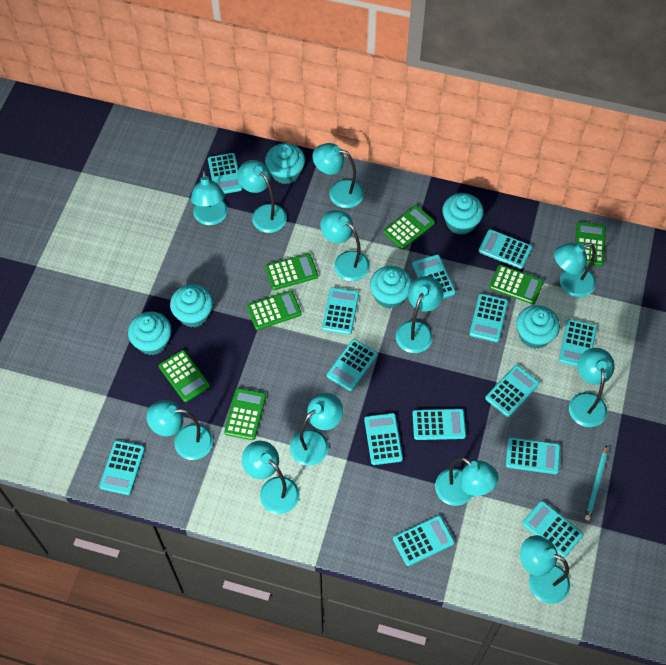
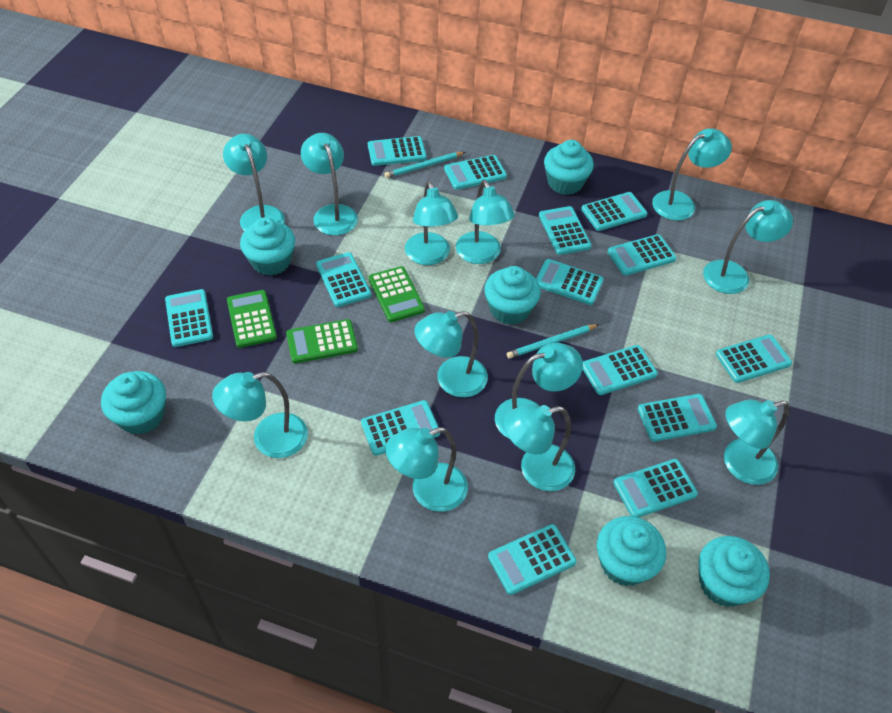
green calculator: 7 -> 3
turquoise pencil: 1 -> 2

